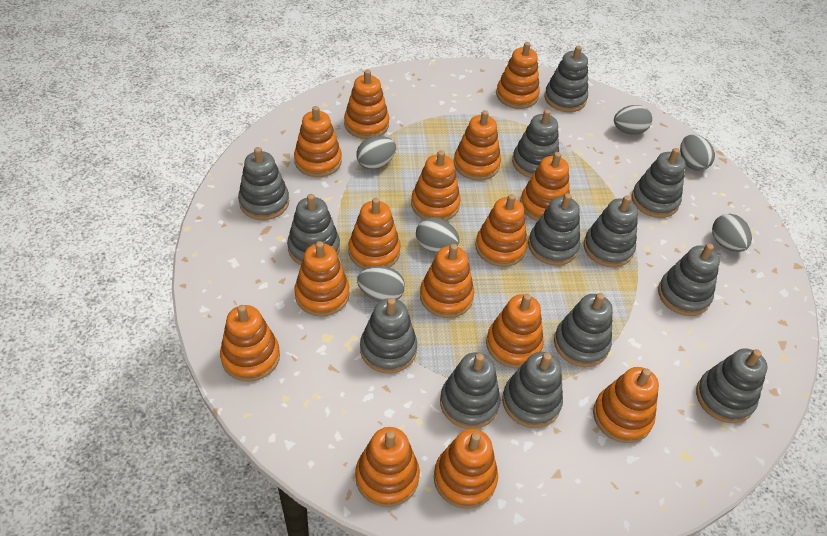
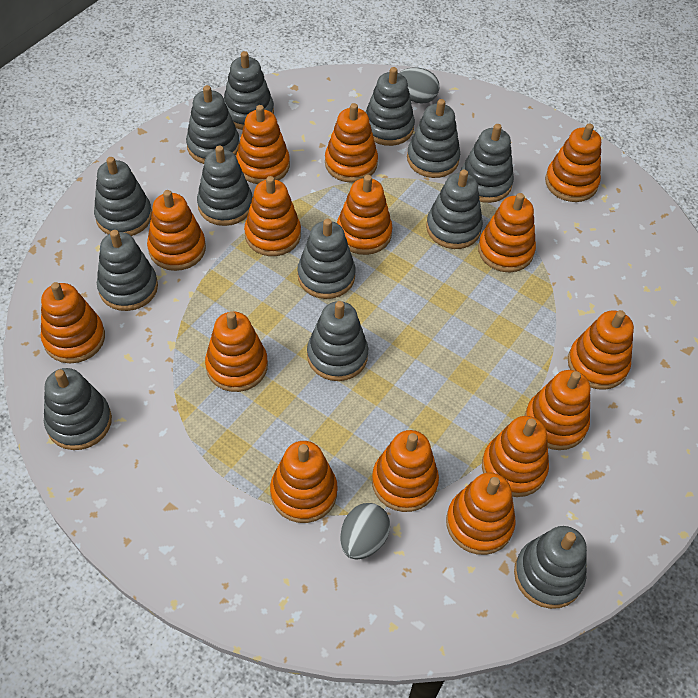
grey egg: 6 -> 2

